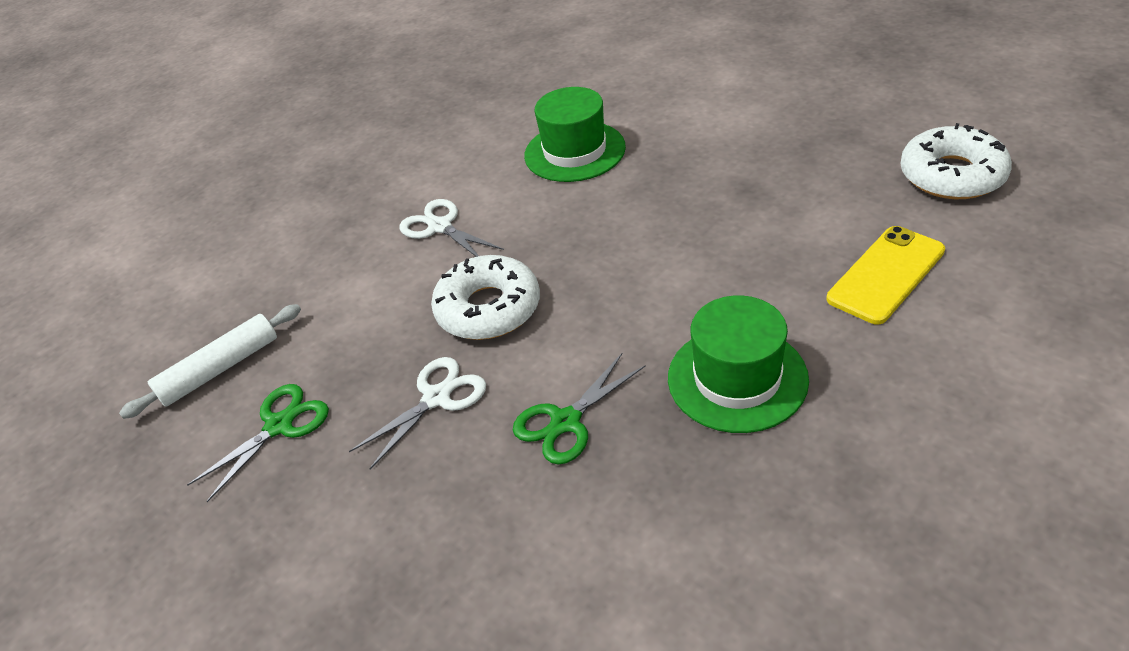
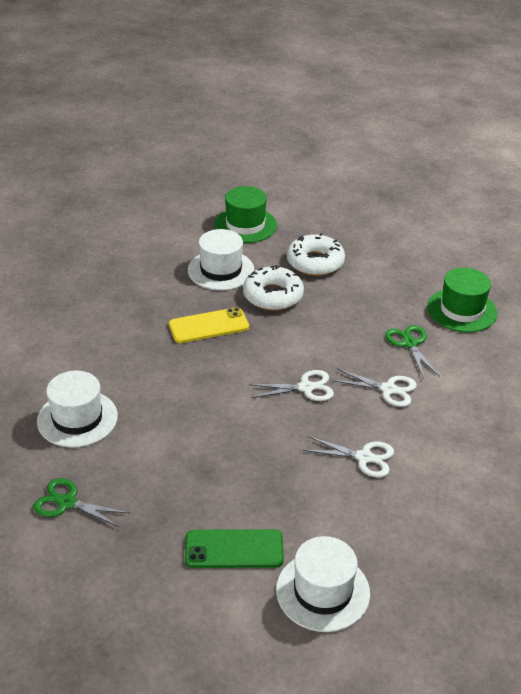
green phone: 0 -> 1
white hat: 0 -> 3
white rolling pin: 1 -> 0
white scissors: 2 -> 3

